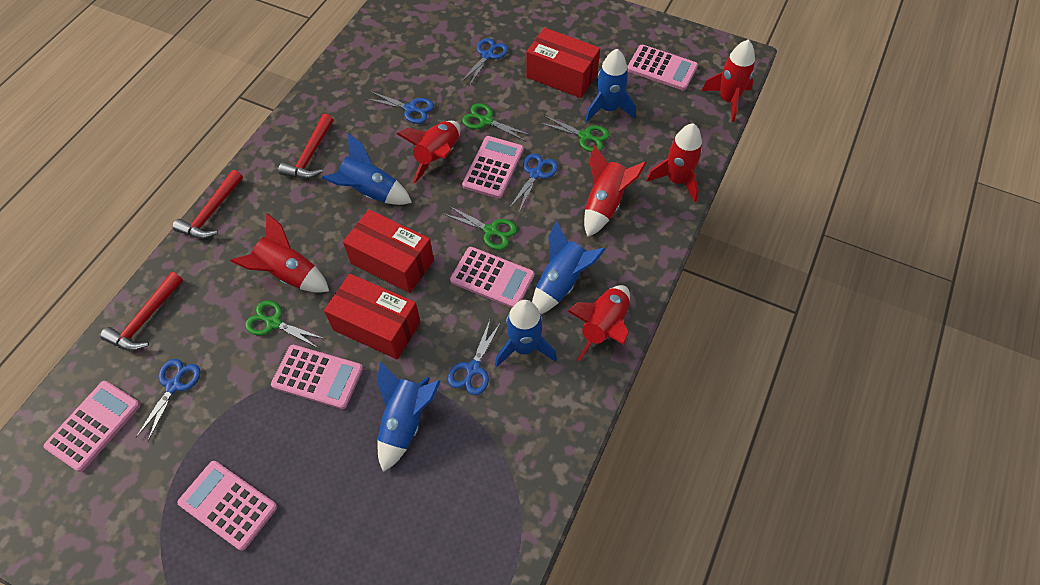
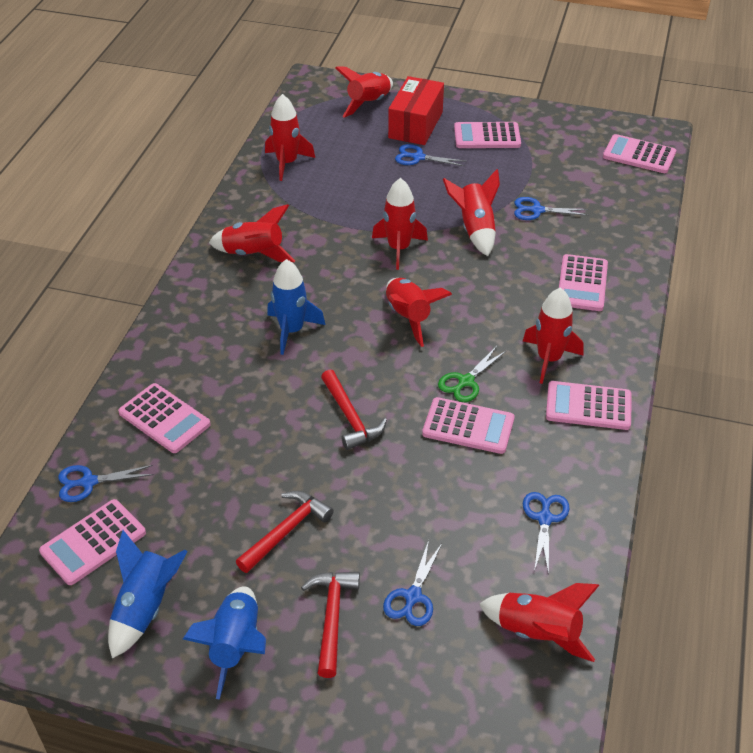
blue rocket: 5 -> 3
green scissors: 4 -> 1
pink calculator: 6 -> 7
red box: 3 -> 1
red rocket: 6 -> 8

